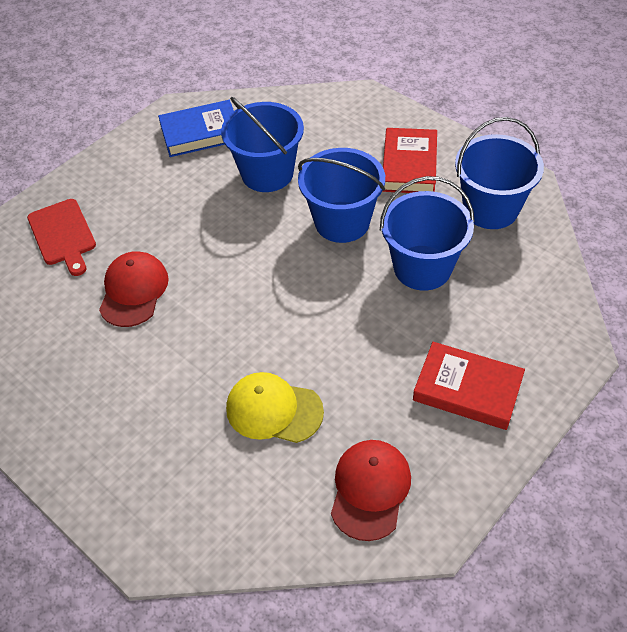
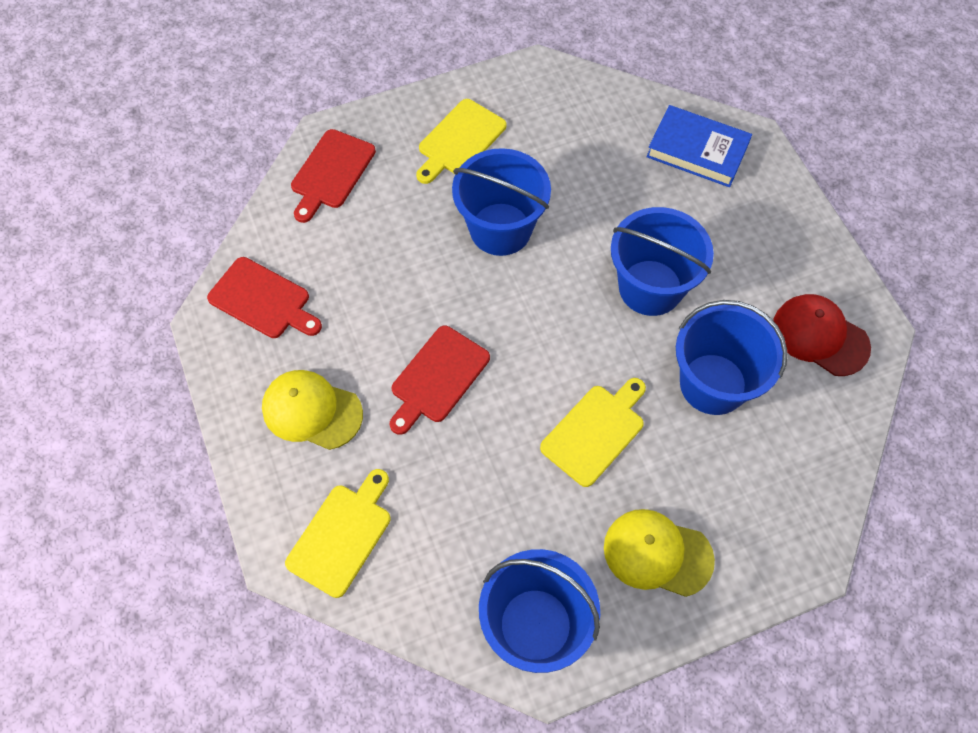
red book: 2 -> 0
red cap: 2 -> 1
red cutting board: 1 -> 3
yellow cap: 1 -> 2
yellow cutting board: 0 -> 3

